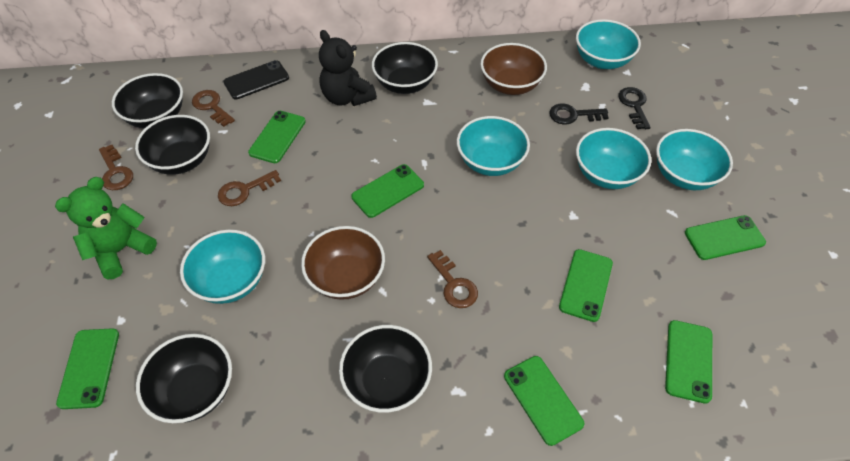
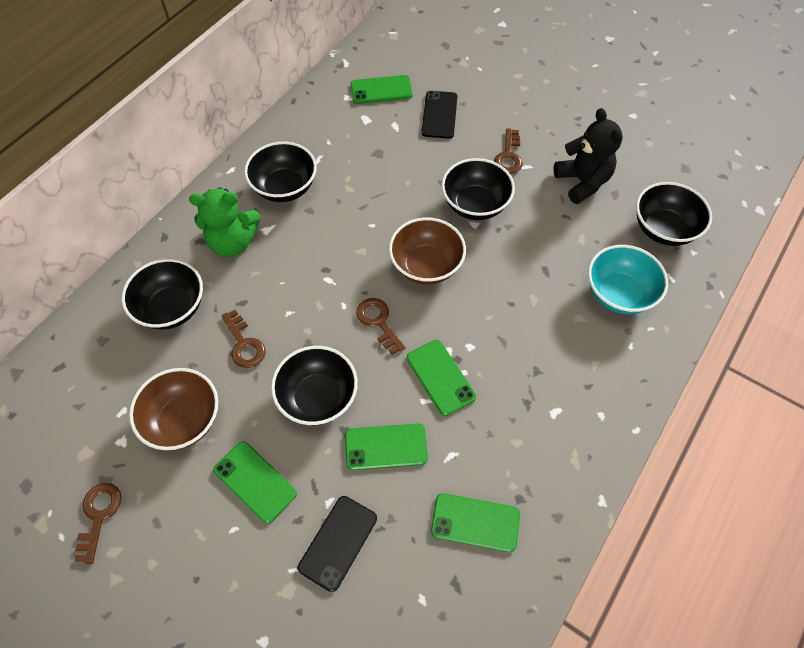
black key: 2 -> 0
black phone: 1 -> 2
green phone: 7 -> 5
turquoise bowl: 5 -> 1

